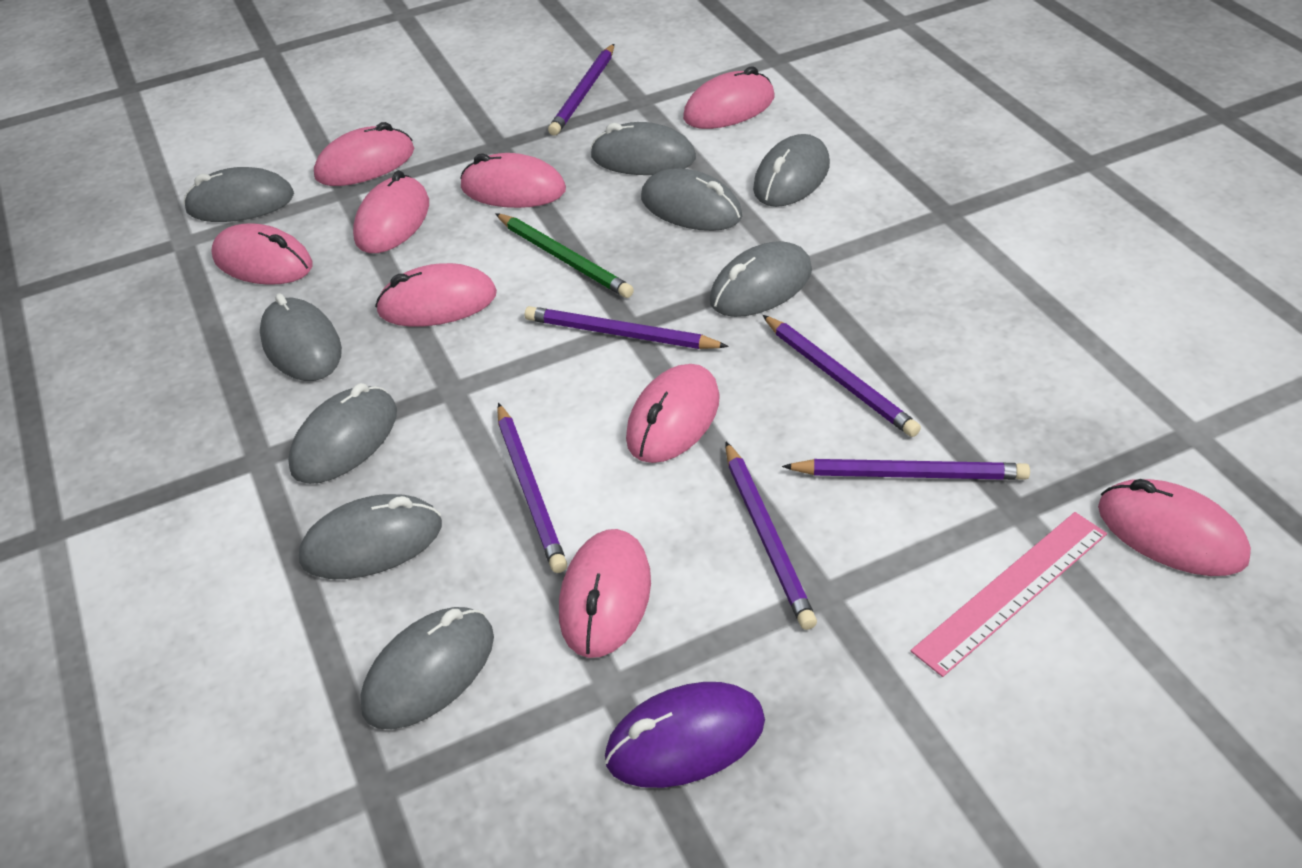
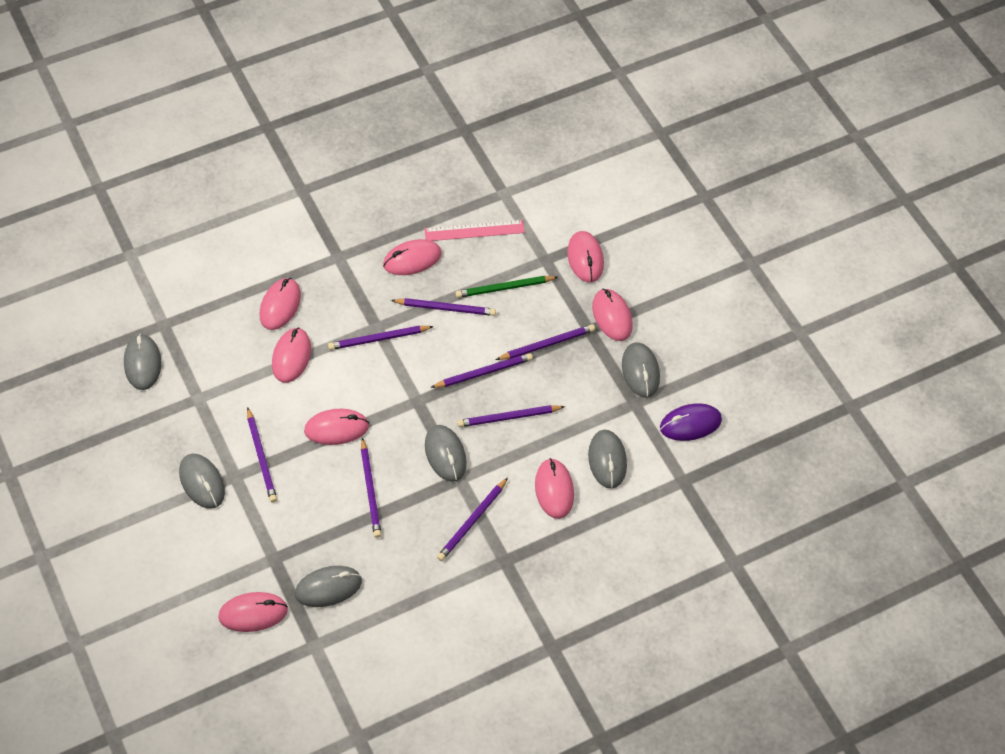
grey mouse: 9 -> 6
pink mouse: 9 -> 8
purple pencil: 6 -> 8

